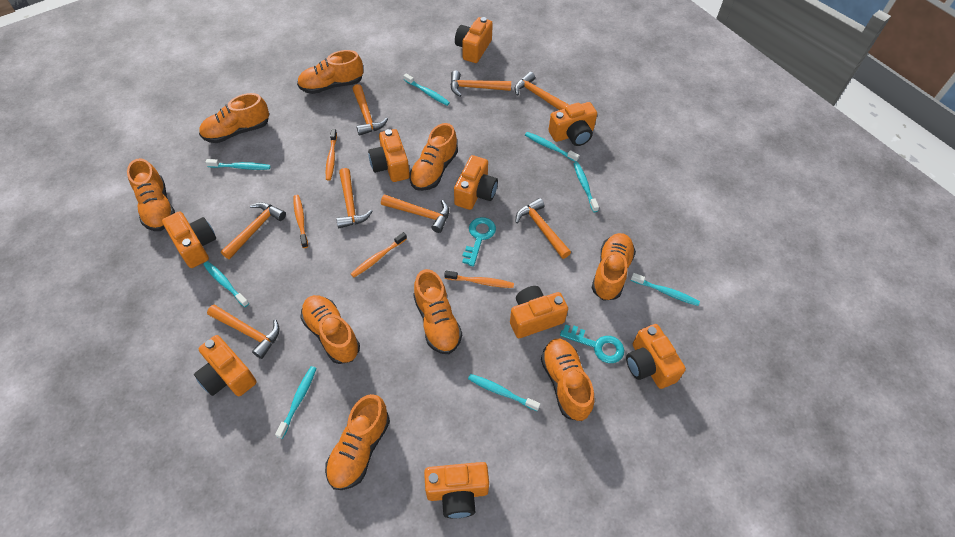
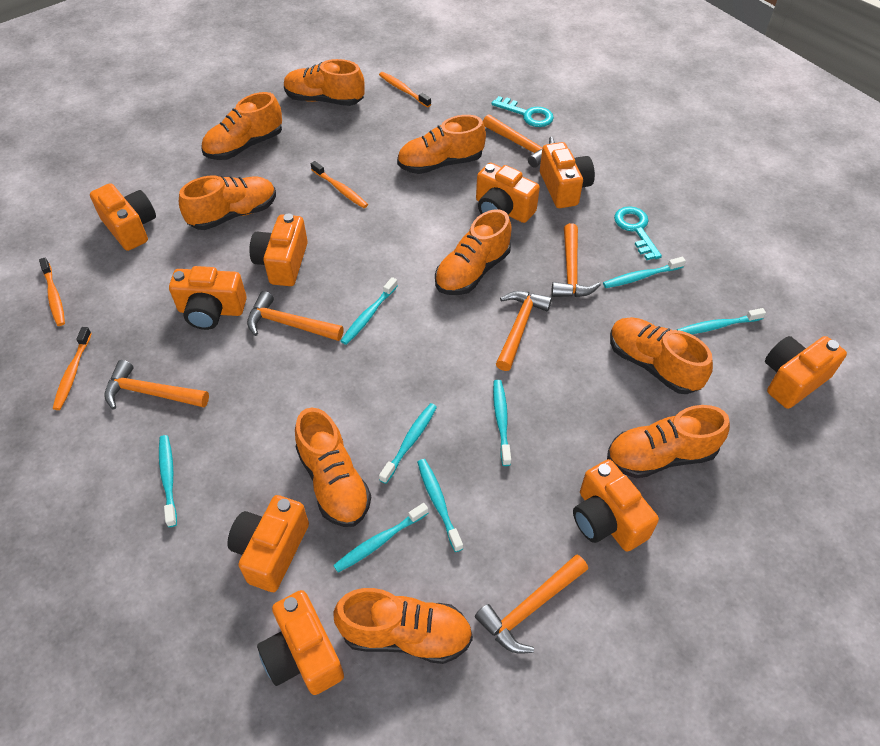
orange hammer: 8 -> 6

